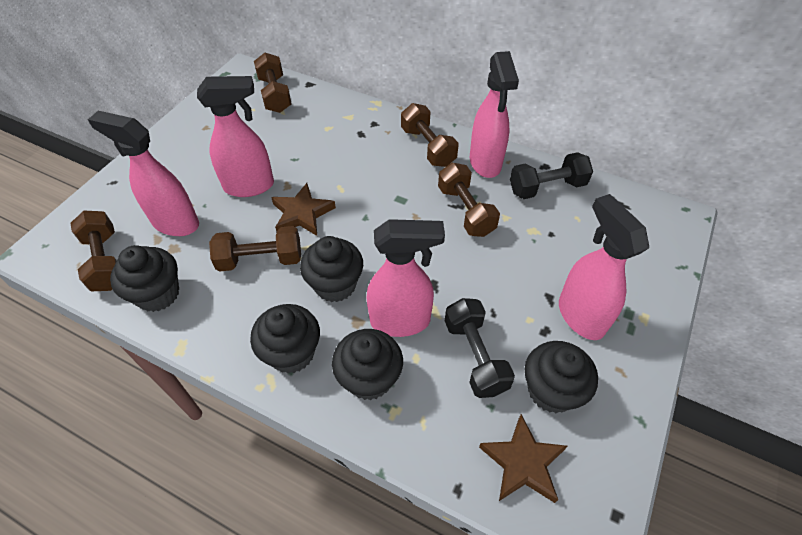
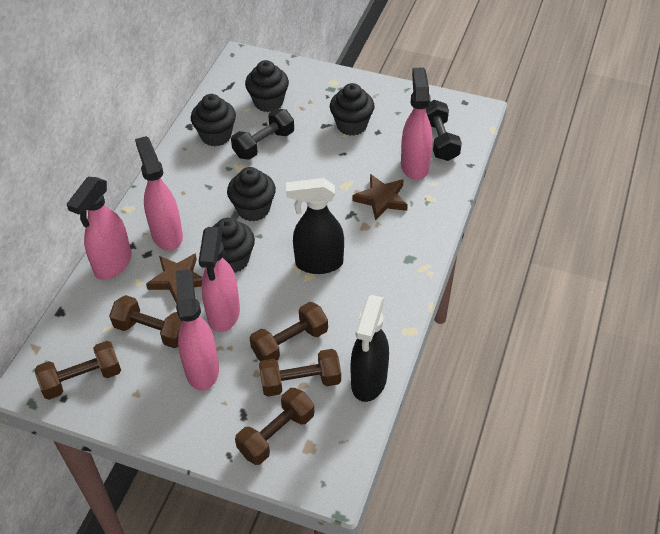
black spray bottle: 0 -> 2

